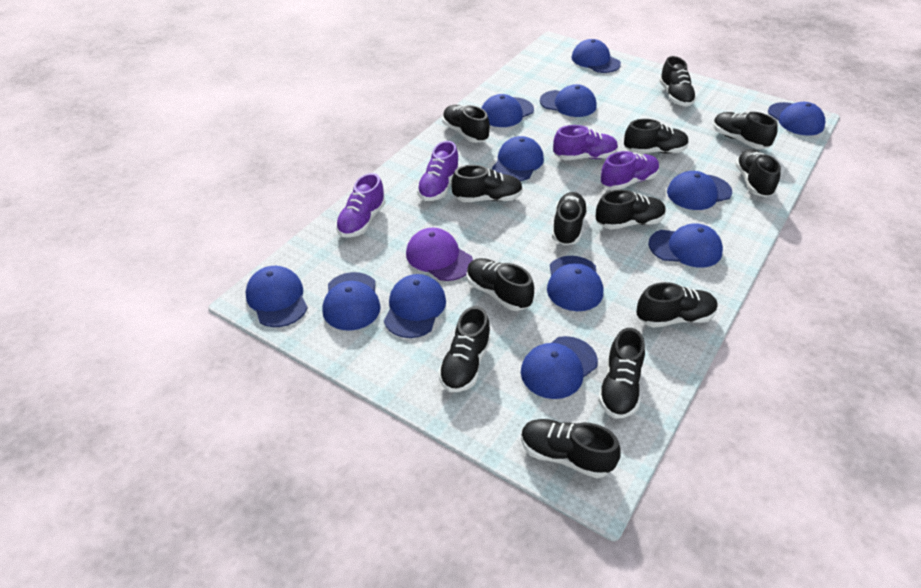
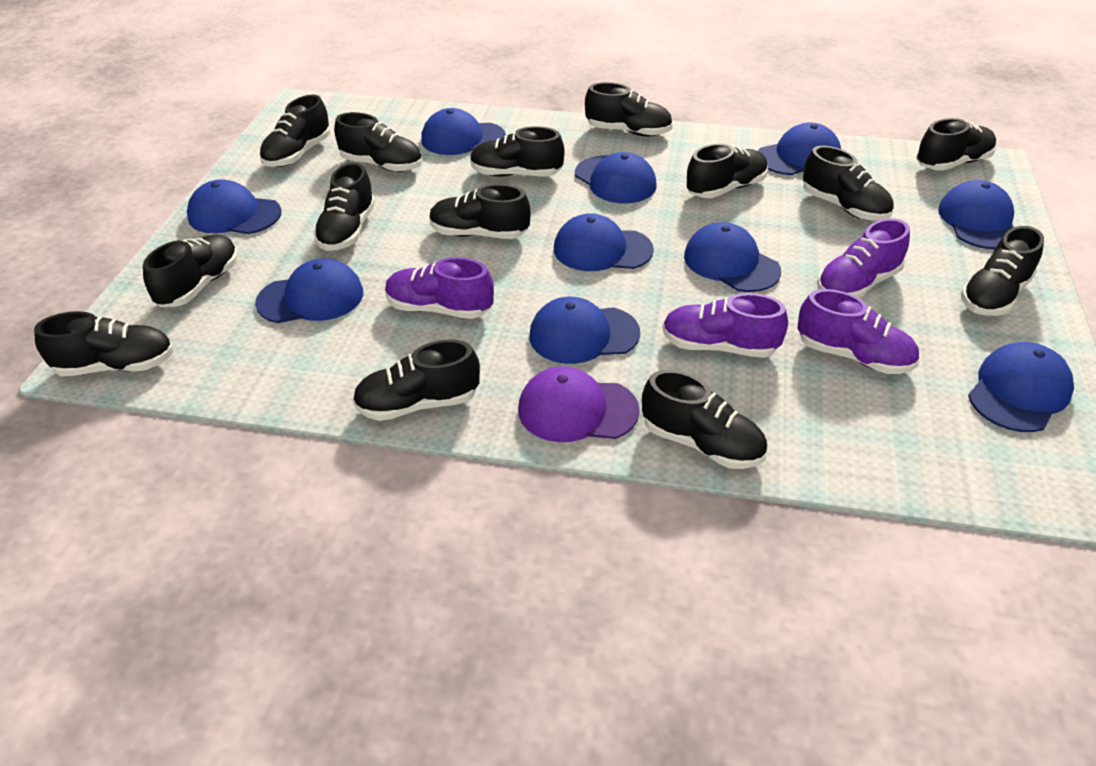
black shoe: 13 -> 14
blue cap: 12 -> 10

